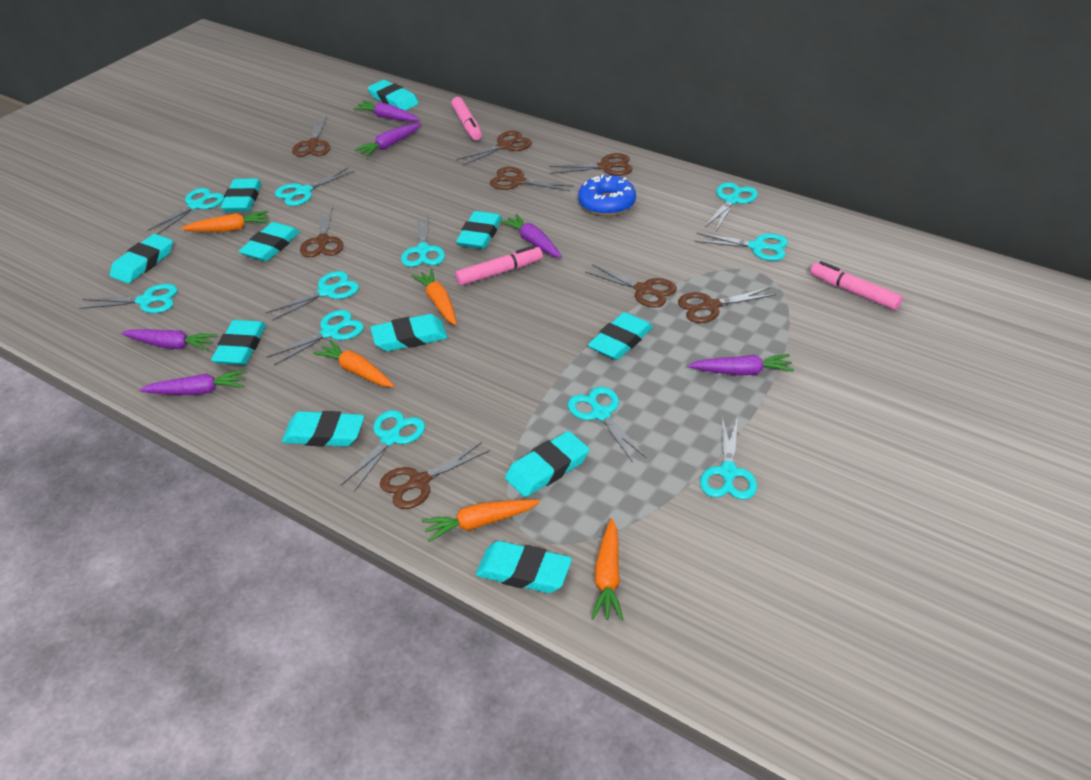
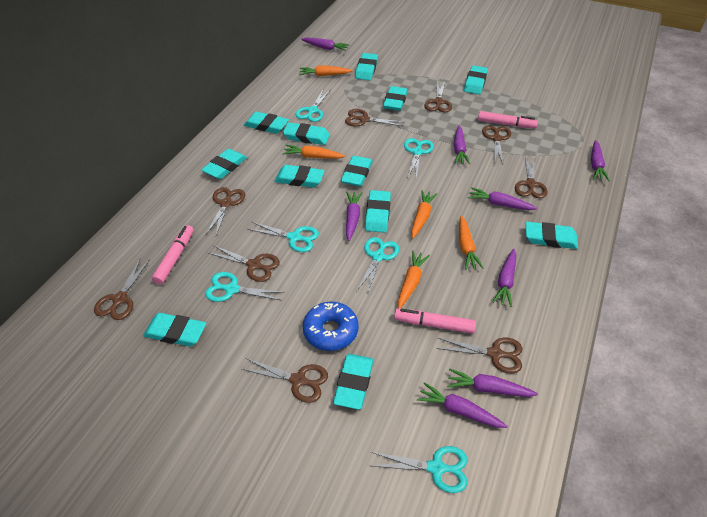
brown scissors: 8 -> 9
purple carrot: 6 -> 8
turquoise eraser: 11 -> 12
turquoise scissors: 11 -> 6

